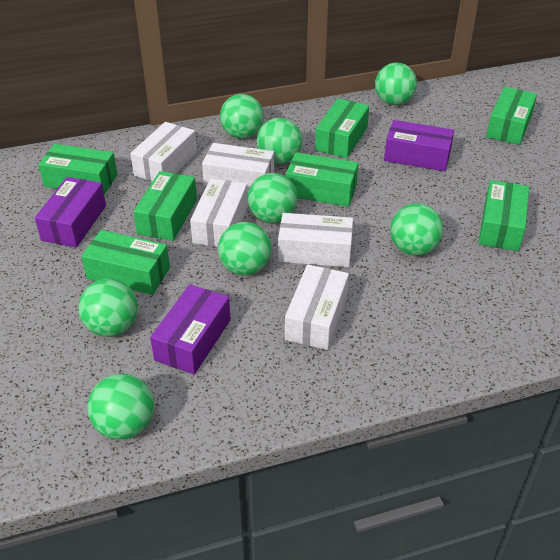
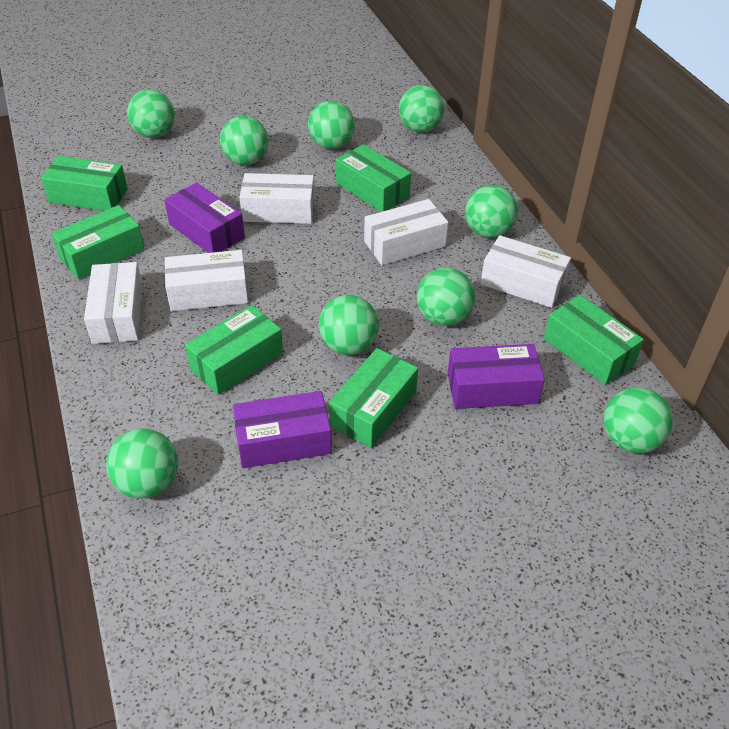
green ball: 8 -> 9
green box: 7 -> 6

